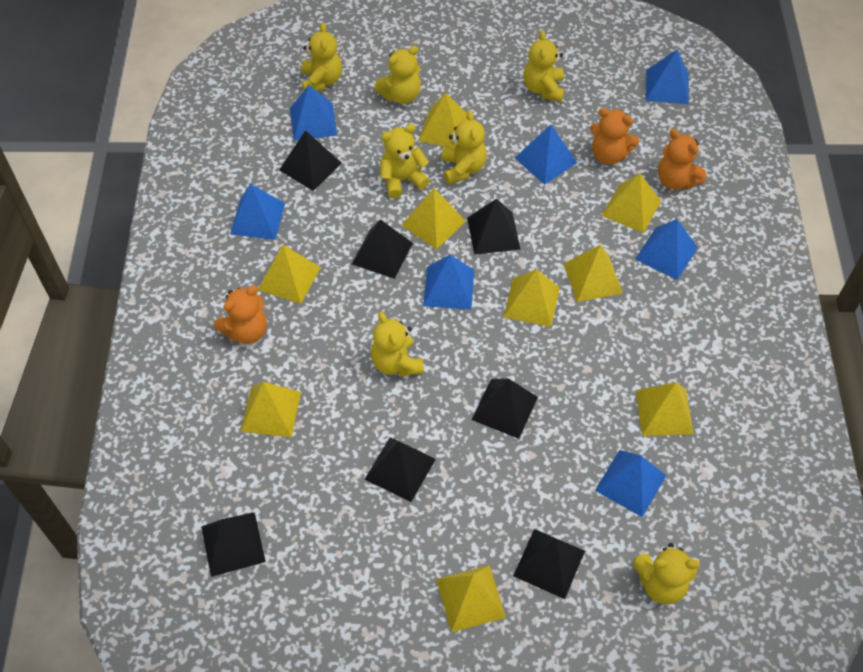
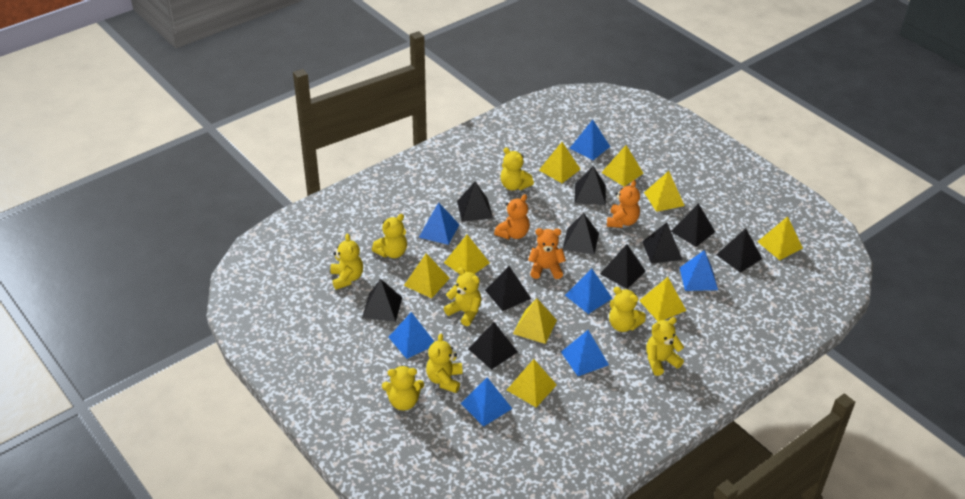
black pyramid: 7 -> 10
yellow teddy bear: 7 -> 8

